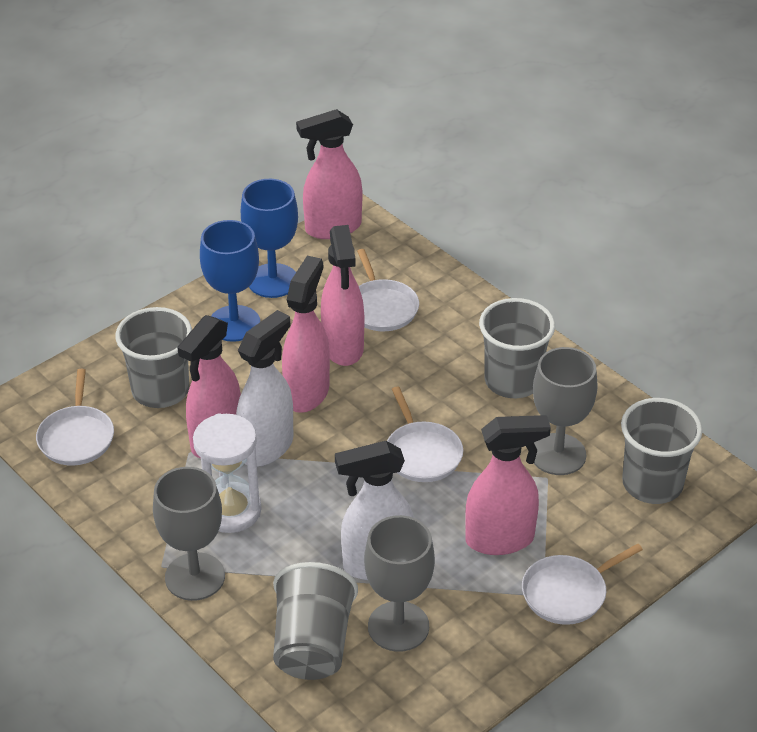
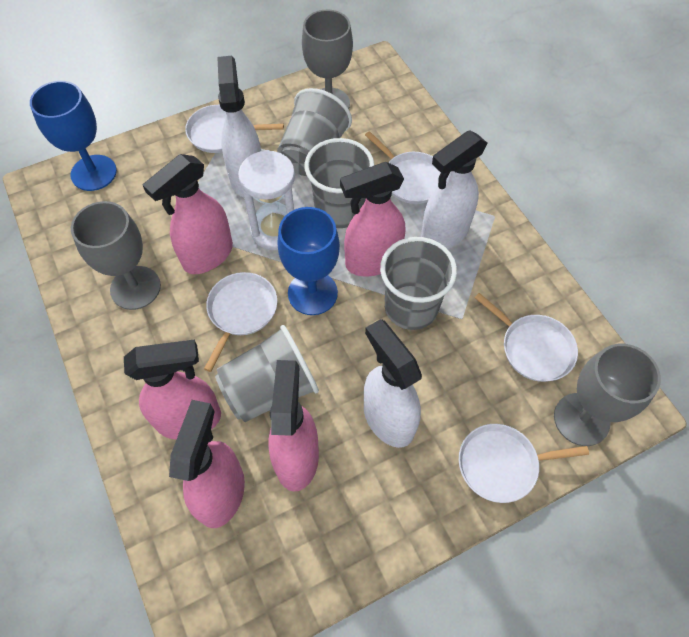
white pan: 4 -> 5
white spray bottle: 2 -> 3

